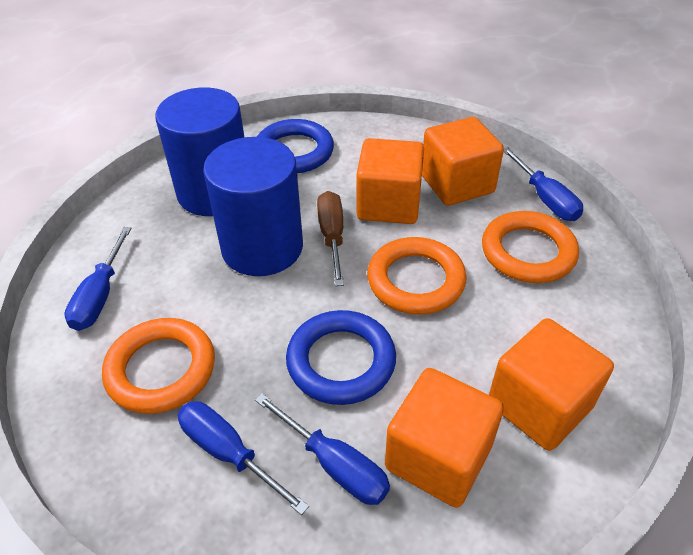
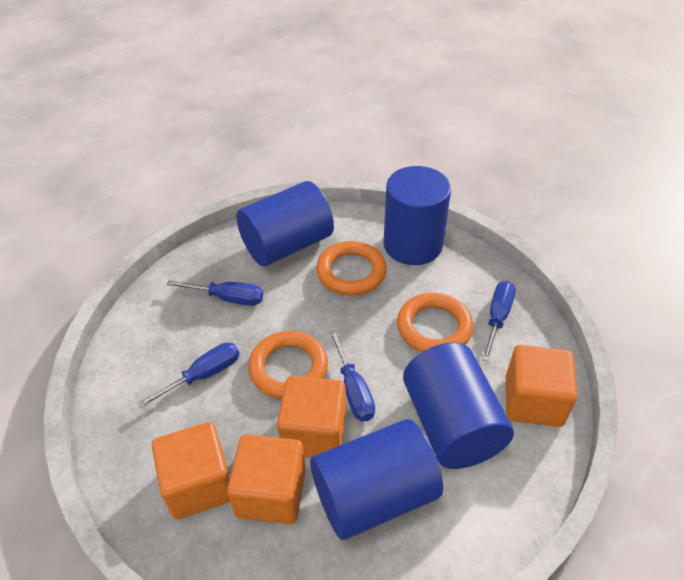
blue cylinder: 2 -> 4
blue ring: 2 -> 0
brown screwdriver: 1 -> 0

